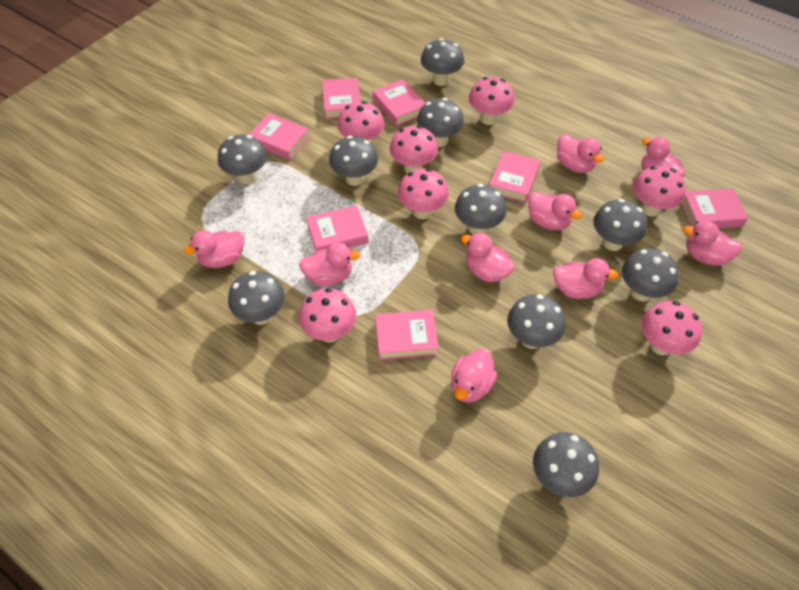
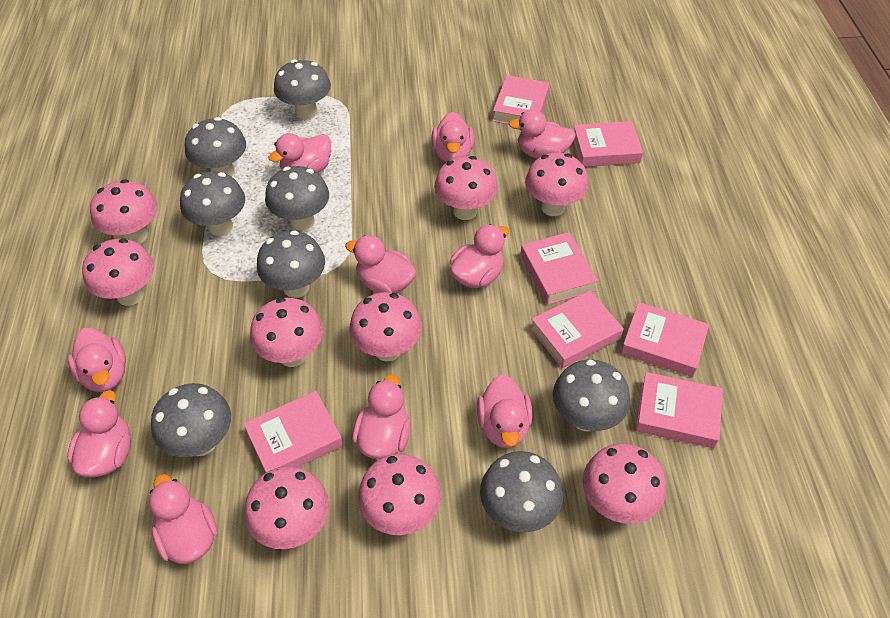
grey mushroom: 10 -> 8
pink duck: 9 -> 10
pink mushroom: 7 -> 9

